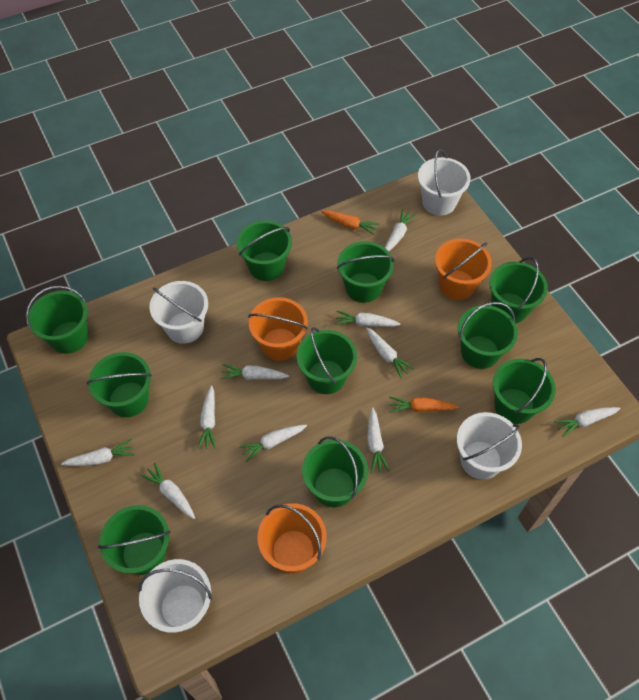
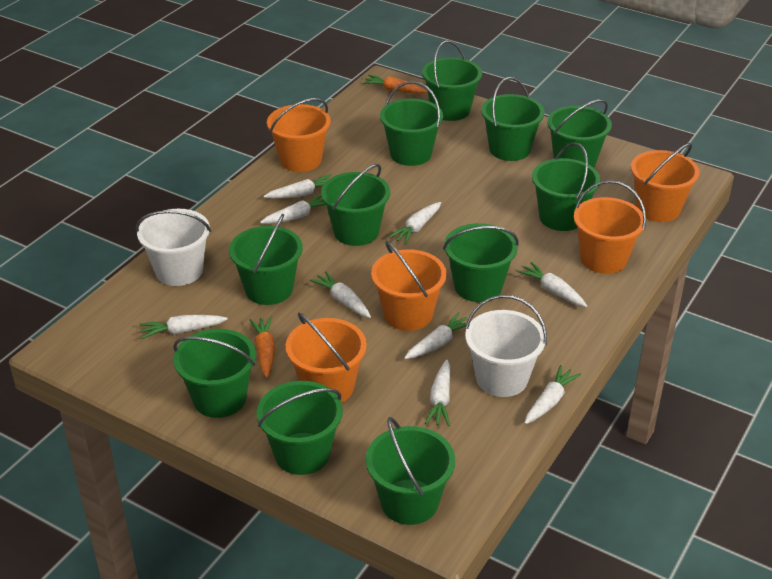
green bucket: 10 -> 11
orange bucket: 3 -> 5
white bucket: 4 -> 2
white carrot: 10 -> 9

